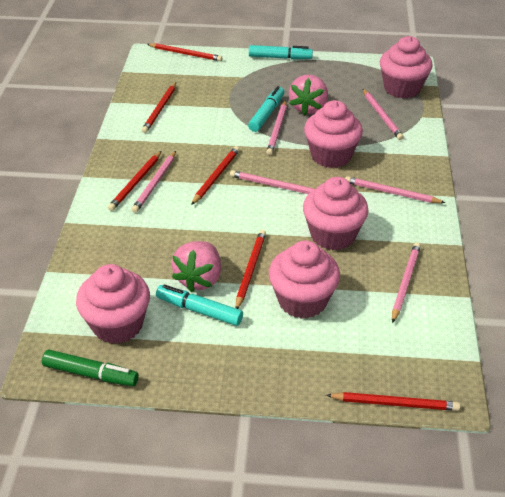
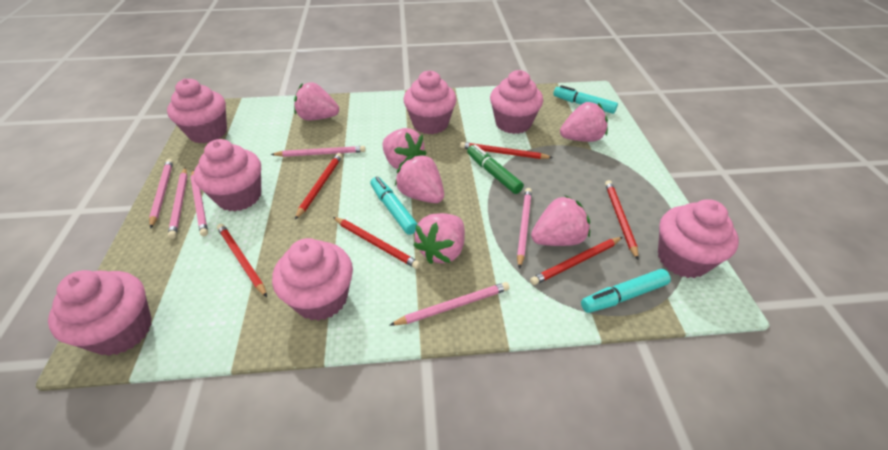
pink cupcake: 5 -> 7
pink strawberry: 2 -> 6

